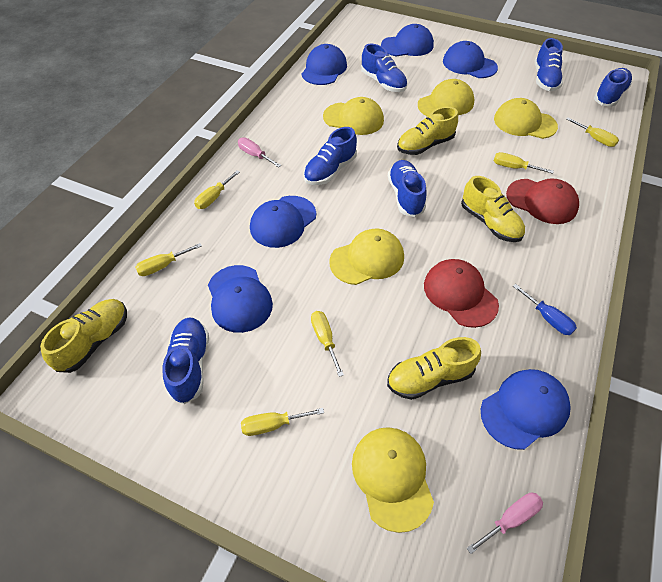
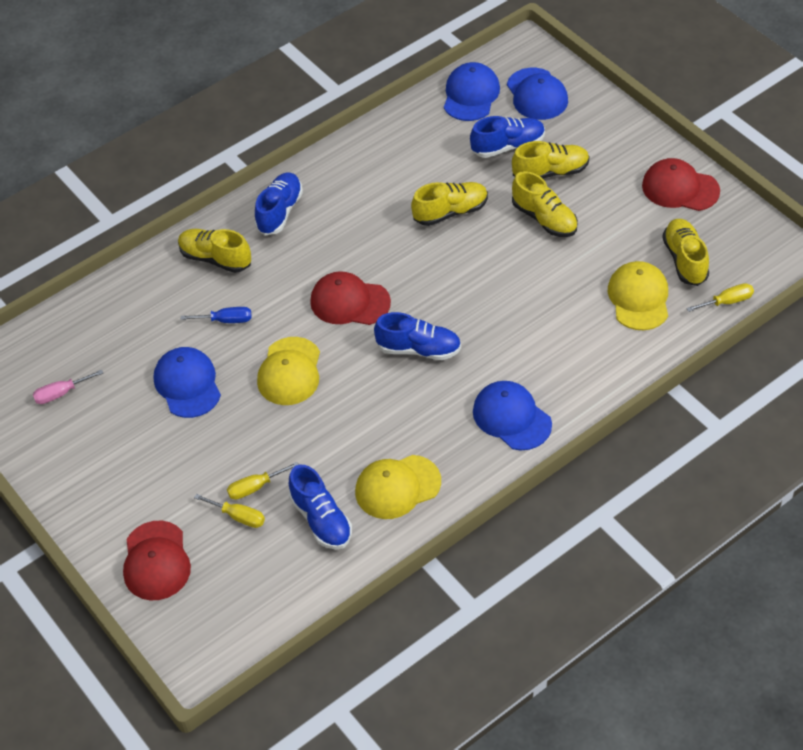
blue cap: 6 -> 4
blue shoe: 6 -> 4
pink screwdriver: 2 -> 1
red cap: 2 -> 3
yellow cap: 5 -> 3
yellow screwdriver: 6 -> 3
yellow shoe: 4 -> 5

